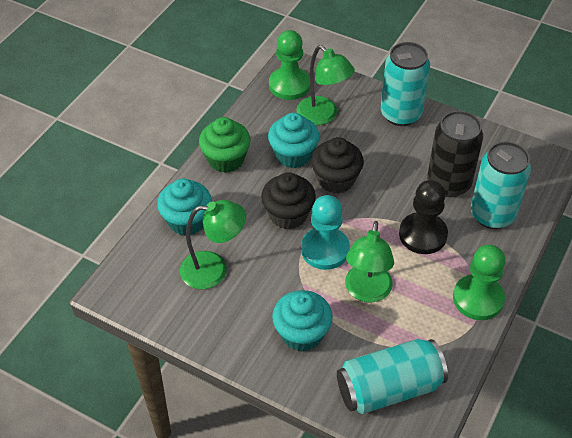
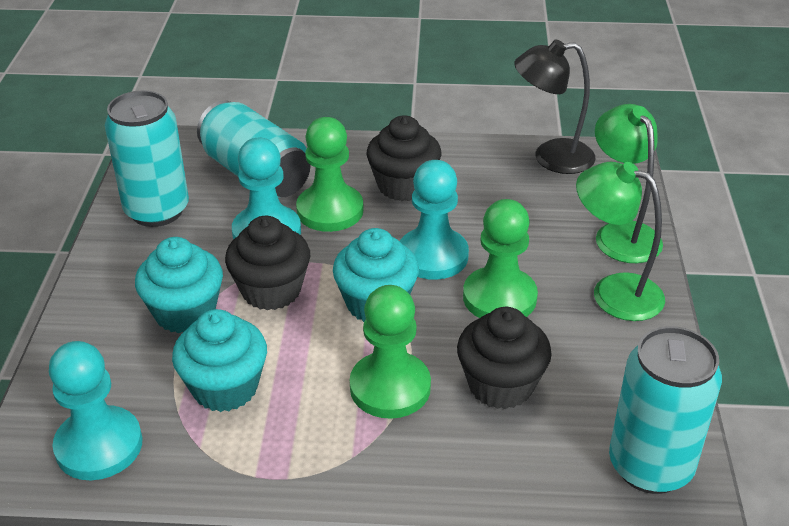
black can: 1 -> 0
black cupcake: 2 -> 3
black lamp: 0 -> 1
black pawn: 1 -> 0
green cupcake: 1 -> 0
green lamp: 3 -> 2
green pawn: 2 -> 3
turquoise pawn: 1 -> 3

